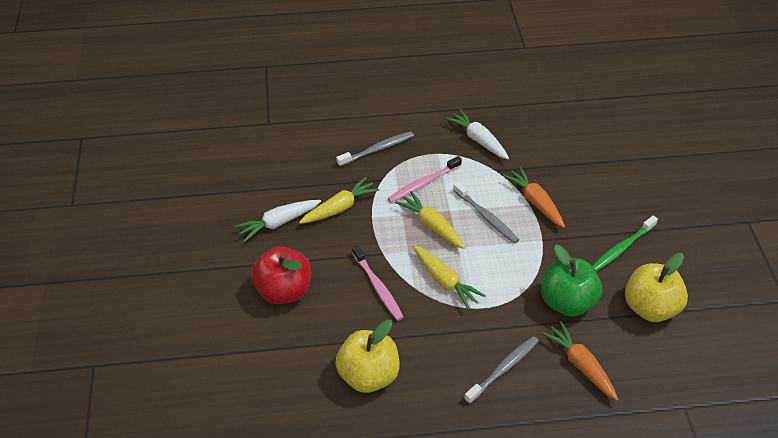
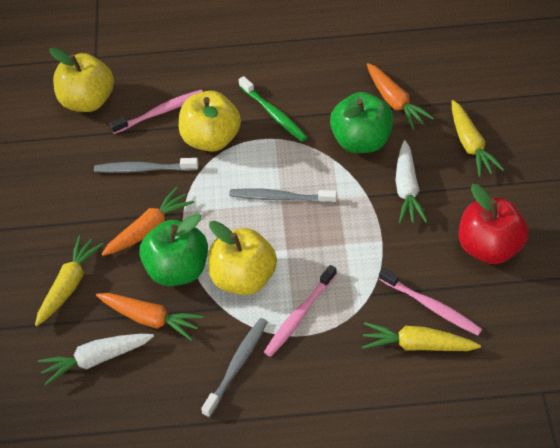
green apple: 1 -> 2
orange carrot: 2 -> 3
pink toothbrush: 2 -> 3
yellow apple: 2 -> 3

